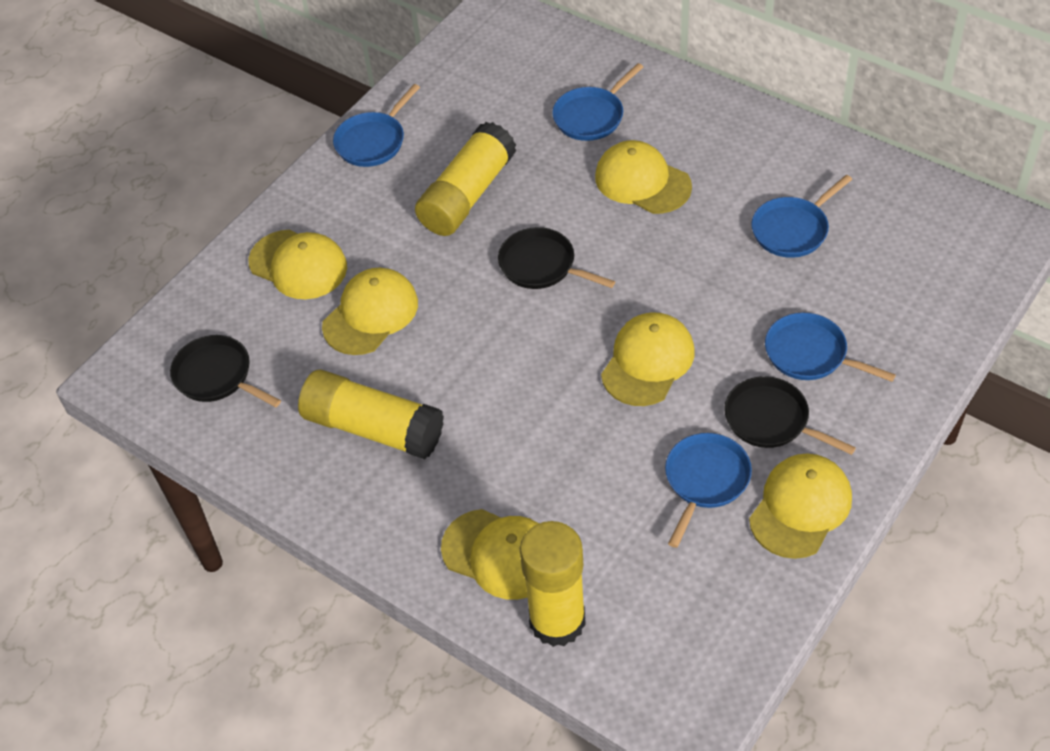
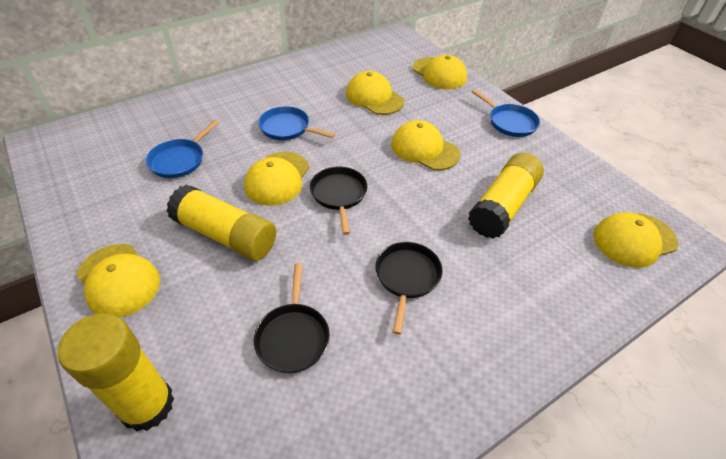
blue pan: 5 -> 3

